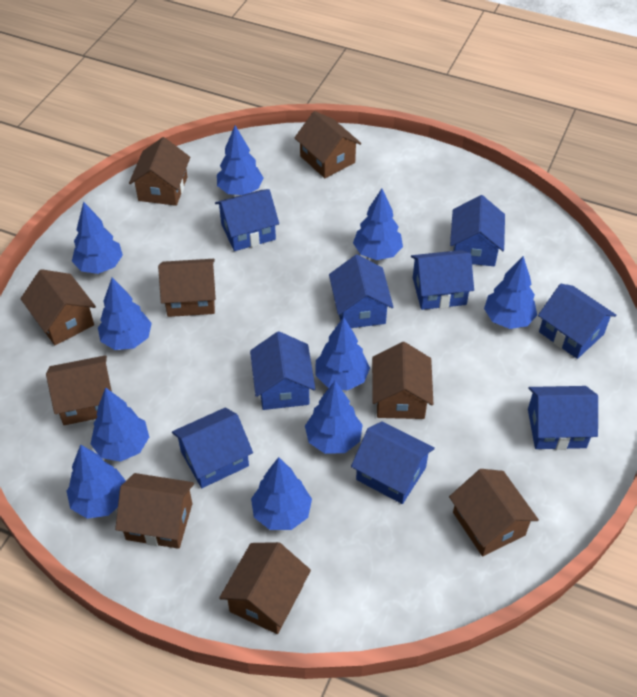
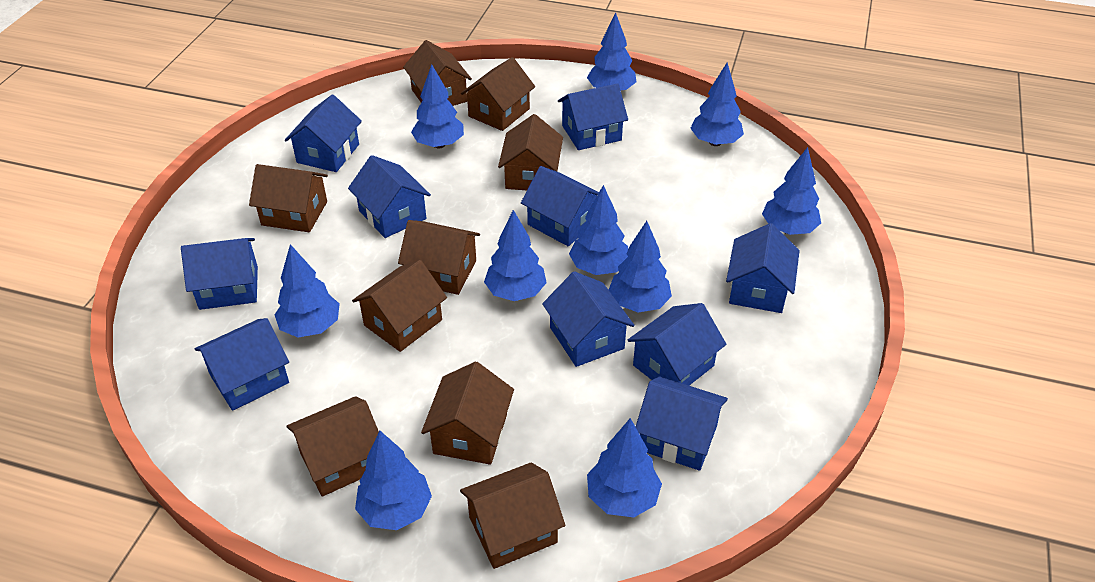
blue house: 9 -> 10

